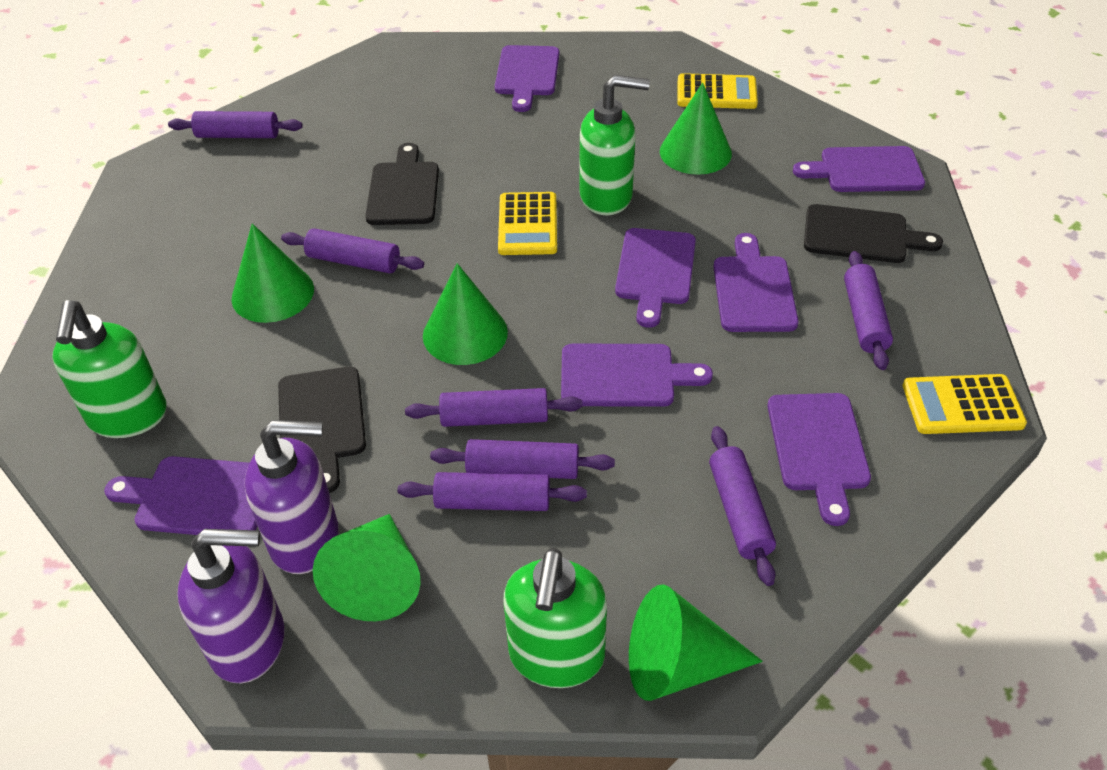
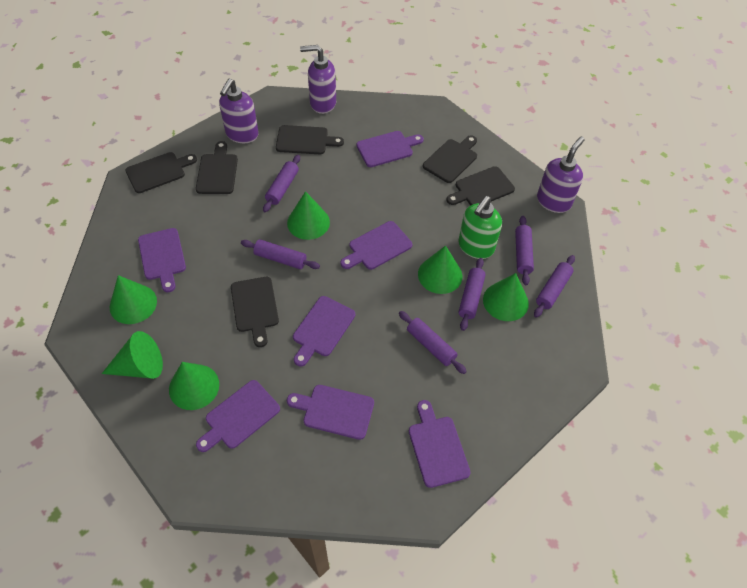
black cutting board: 3 -> 6
green cone: 5 -> 6
green soap dispenser: 3 -> 1
purple rolling pin: 7 -> 6
purple soap dispenser: 2 -> 3
yellow calculator: 3 -> 0

